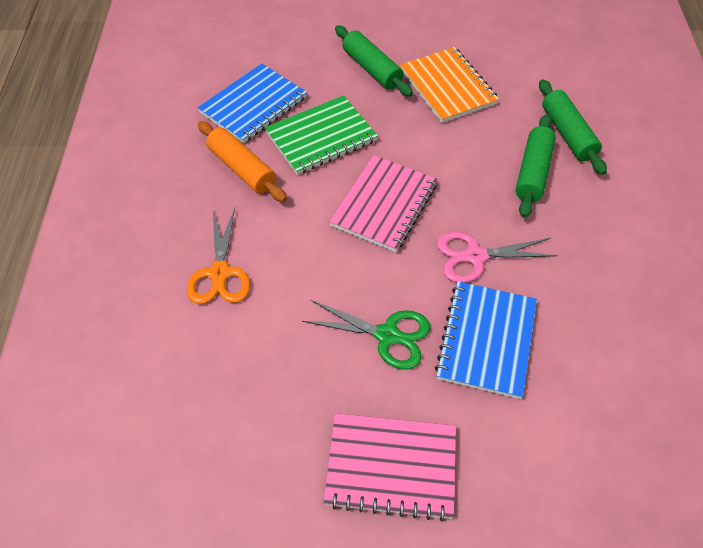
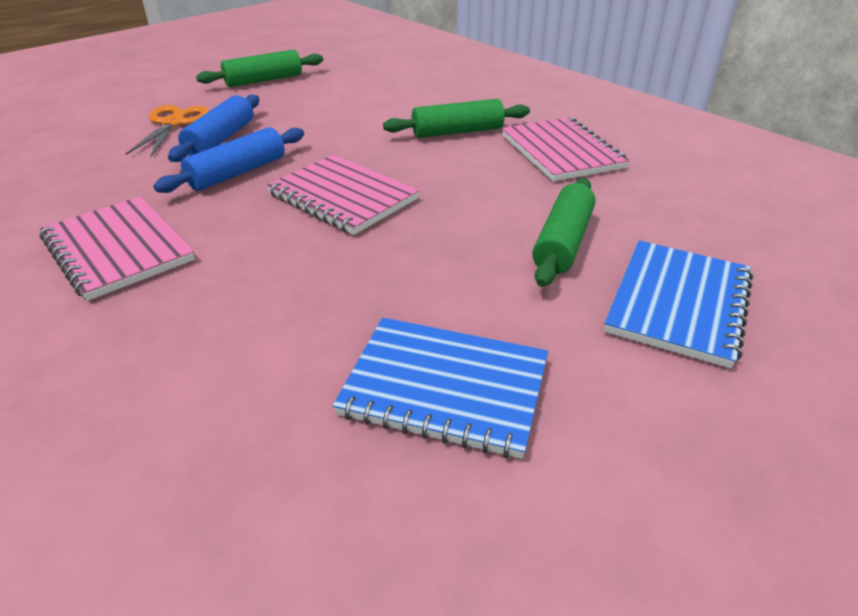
blue rolling pin: 0 -> 2
green notebook: 1 -> 0
green scissors: 1 -> 0
orange notebook: 1 -> 0
orange rolling pin: 1 -> 0
pink notebook: 2 -> 3
pink scissors: 1 -> 0

